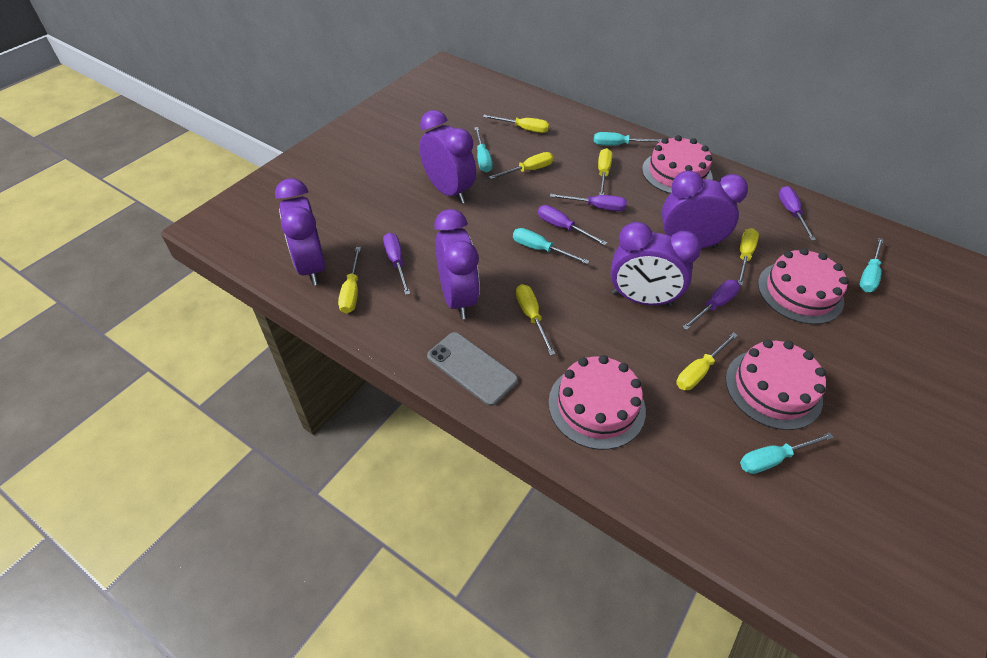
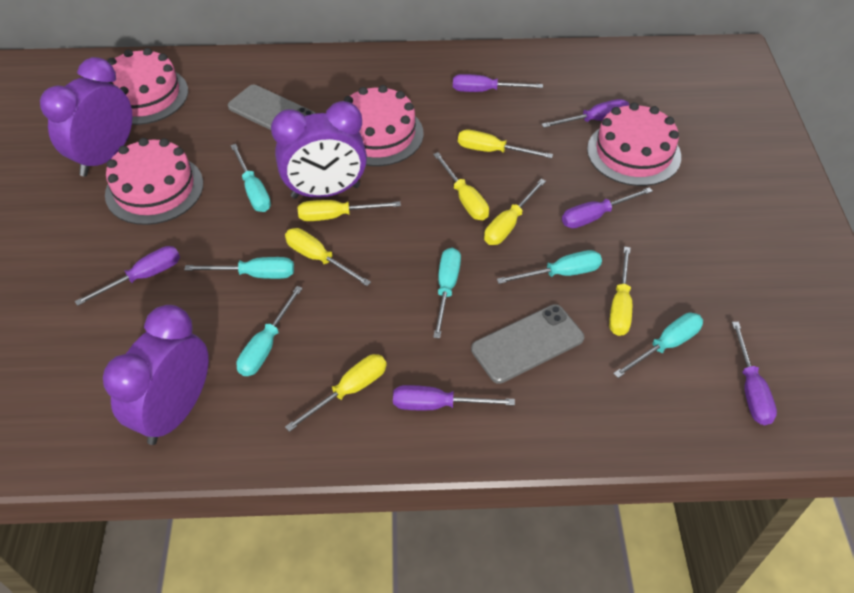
grey phone: 1 -> 2
purple clock: 5 -> 3
purple screwdriver: 5 -> 6
turquoise screwdriver: 5 -> 6

